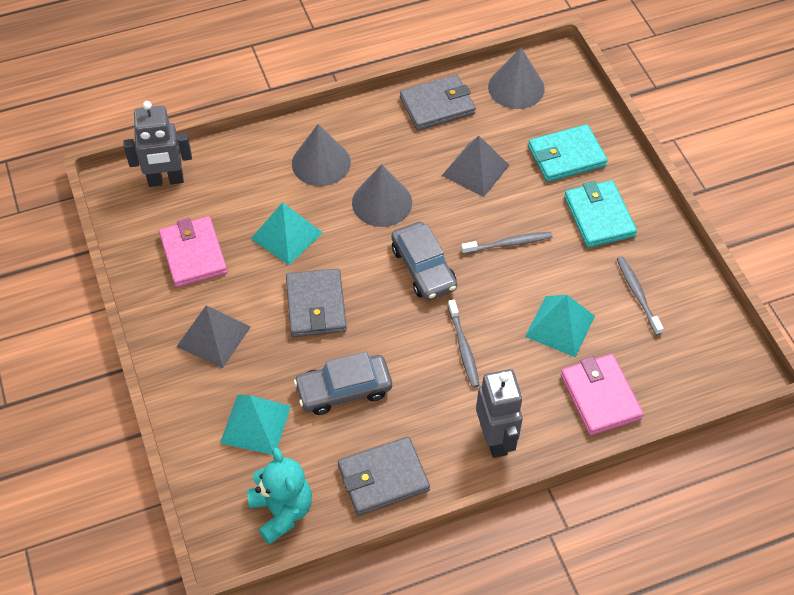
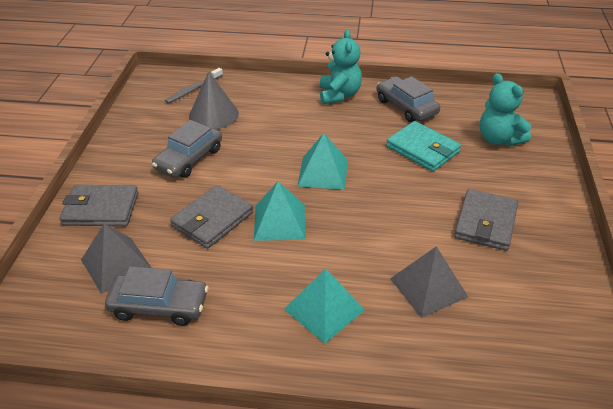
grey car: 2 -> 3
grey cone: 3 -> 1
grey robot: 2 -> 0
grey toothbrush: 3 -> 1
pink wallet: 2 -> 0
turquoise teddy bear: 1 -> 2
turquoise wallet: 2 -> 1

